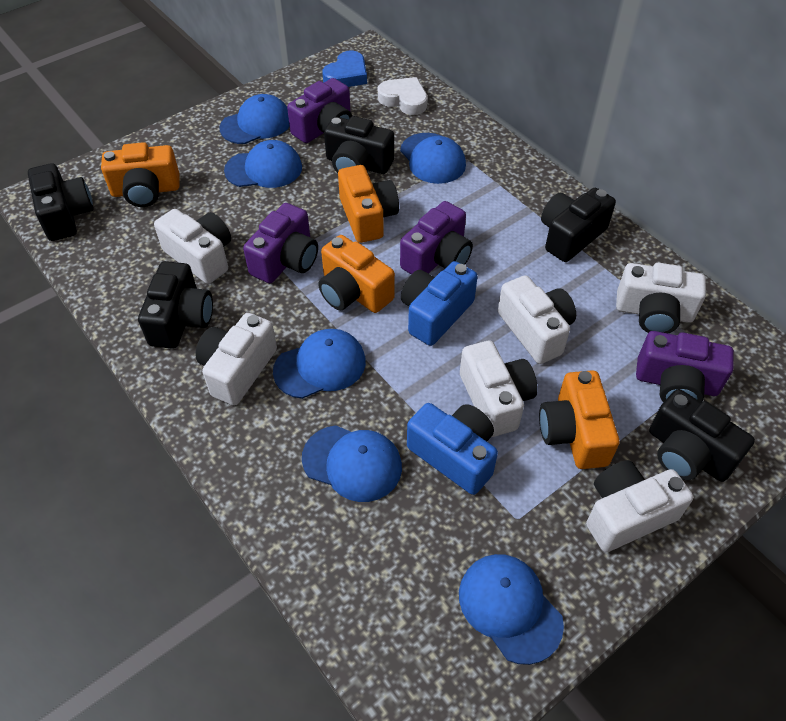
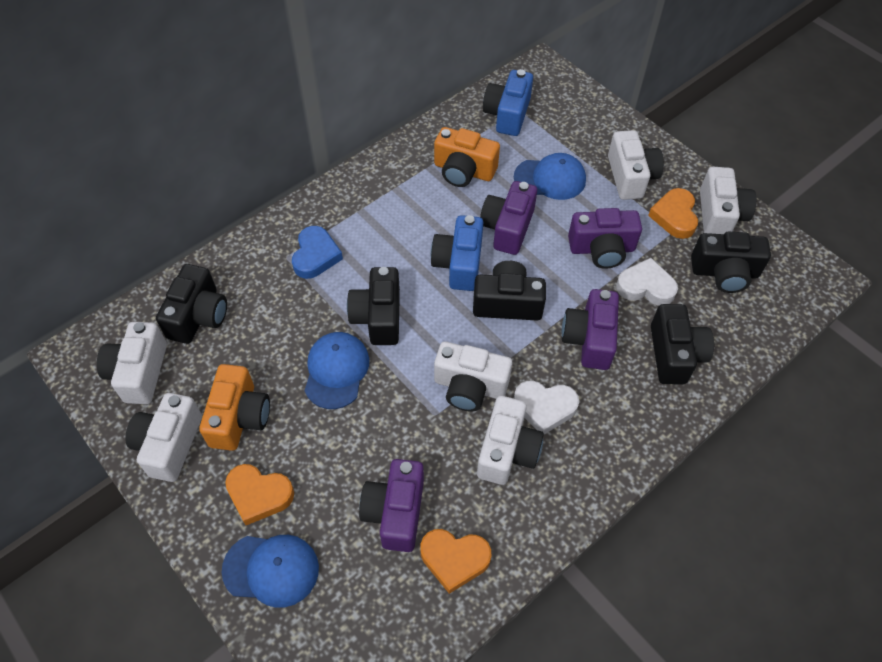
blue cap: 6 -> 3
orange camera: 4 -> 2
orange heart: 0 -> 3
white heart: 1 -> 2

